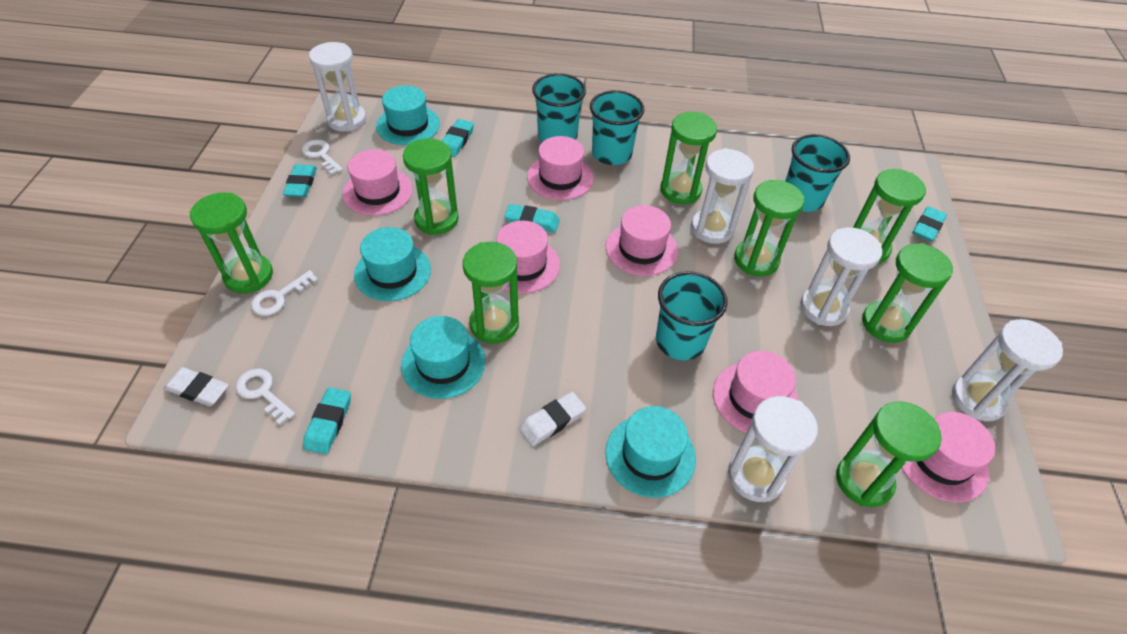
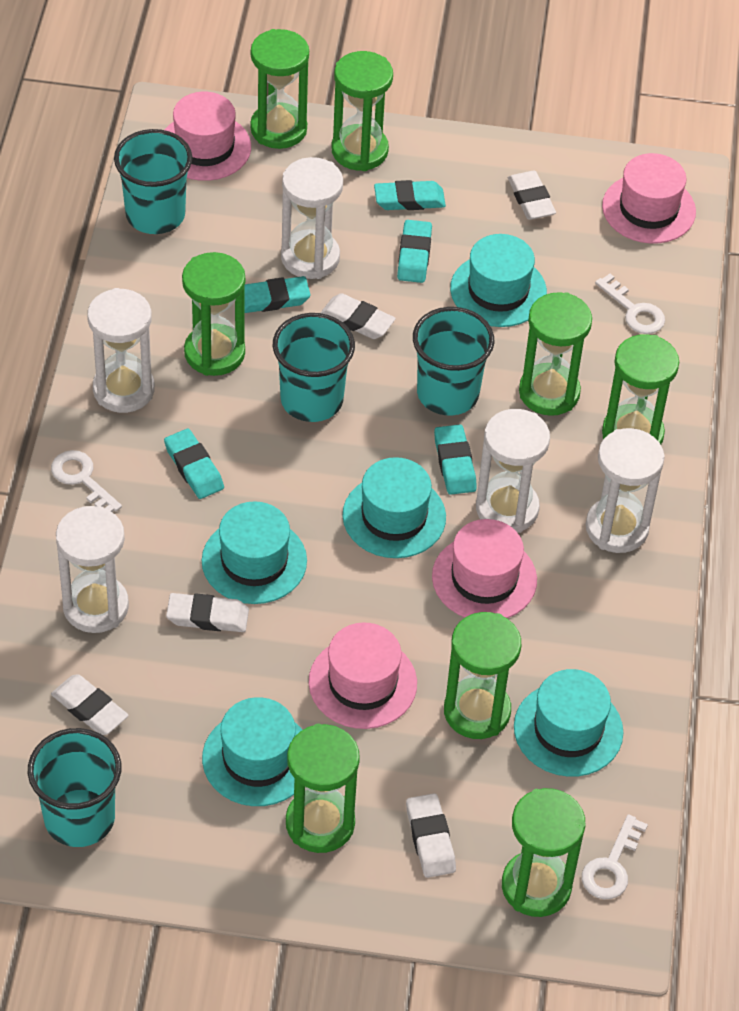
pink hat: 6 -> 4
turquoise hat: 4 -> 5
white eraser: 2 -> 5

